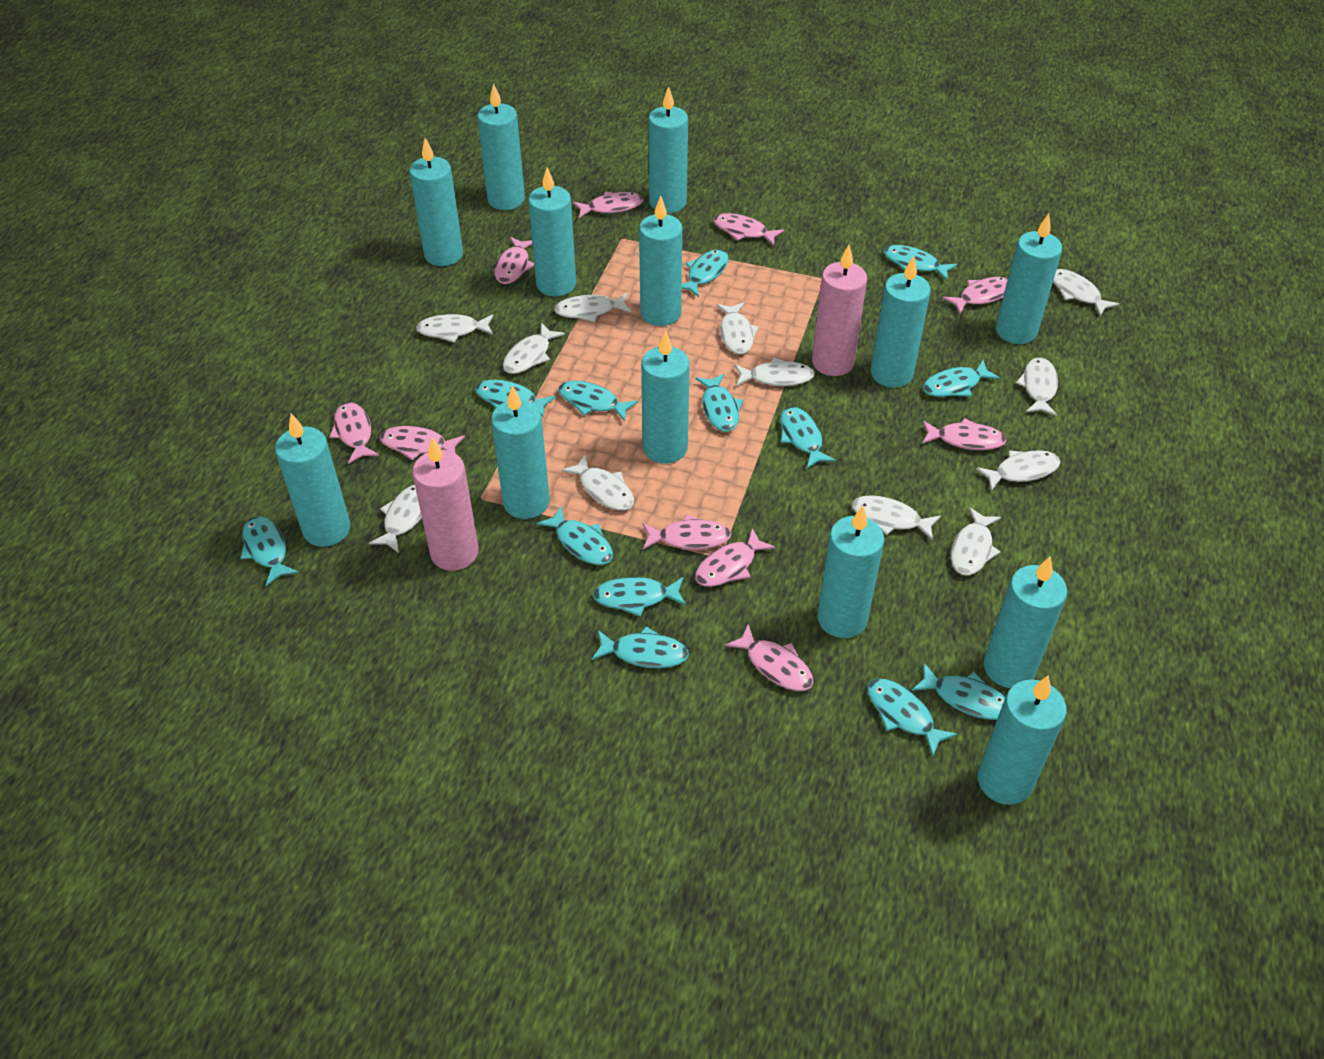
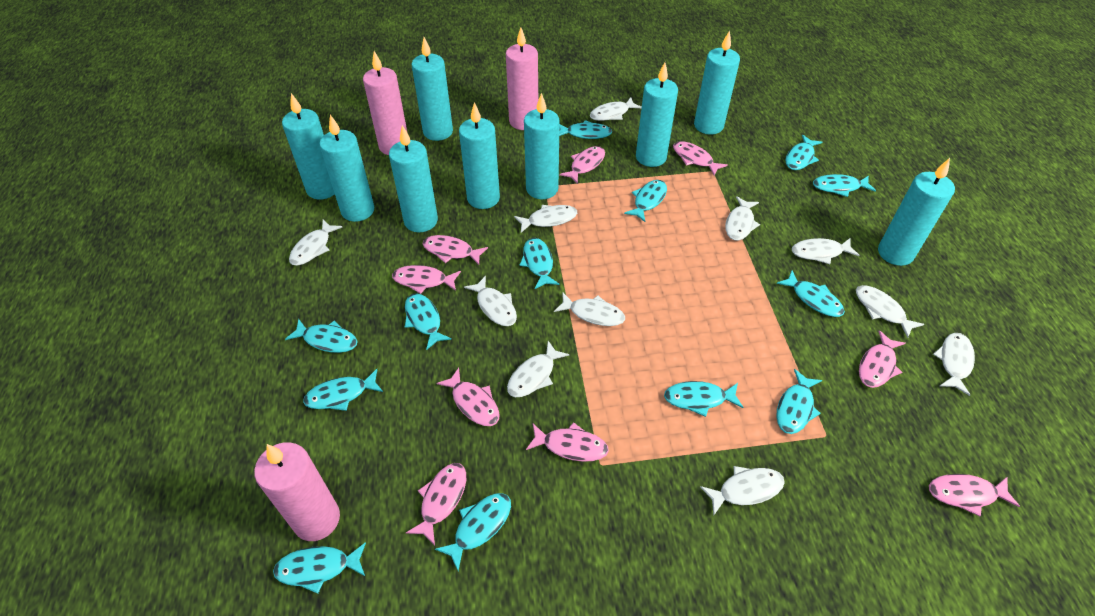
pink candle: 2 -> 3
pink fish: 10 -> 9
turquoise candle: 13 -> 9
white fish: 12 -> 11

